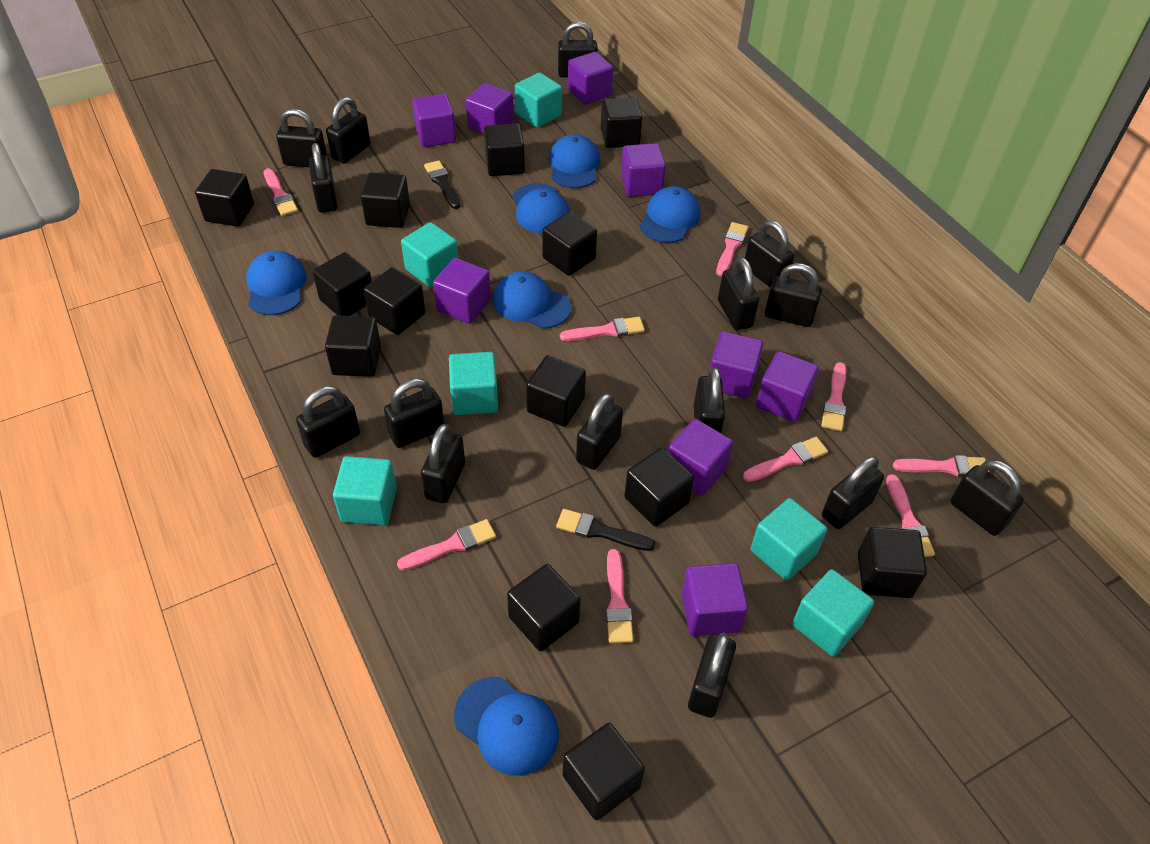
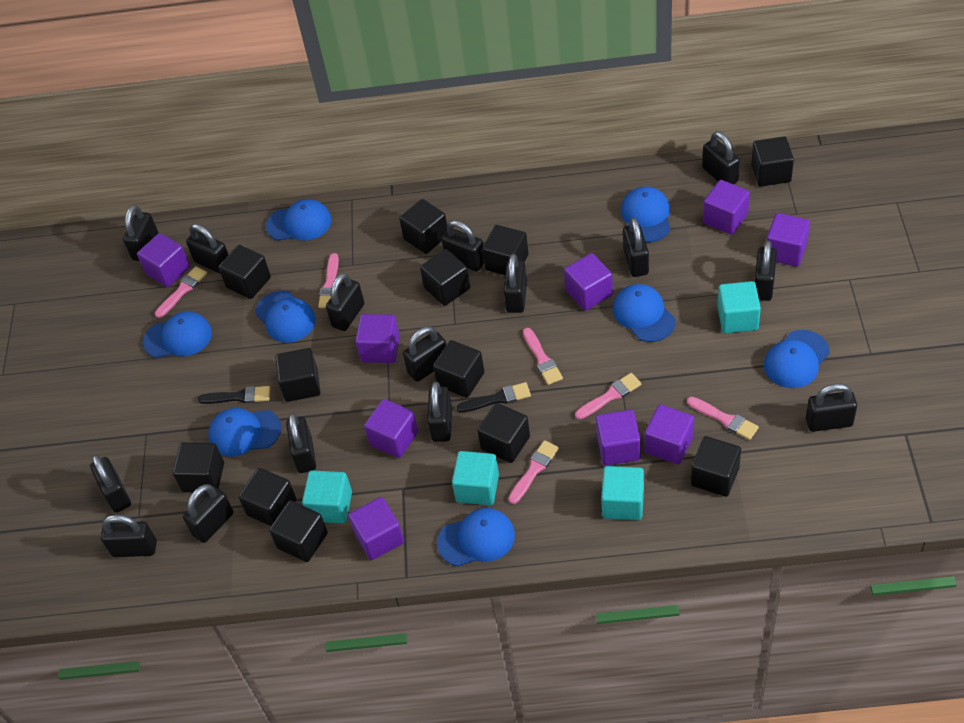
black cube: 13 -> 12
blue cap: 6 -> 8
pink brush: 9 -> 6
turquoise cube: 6 -> 4

